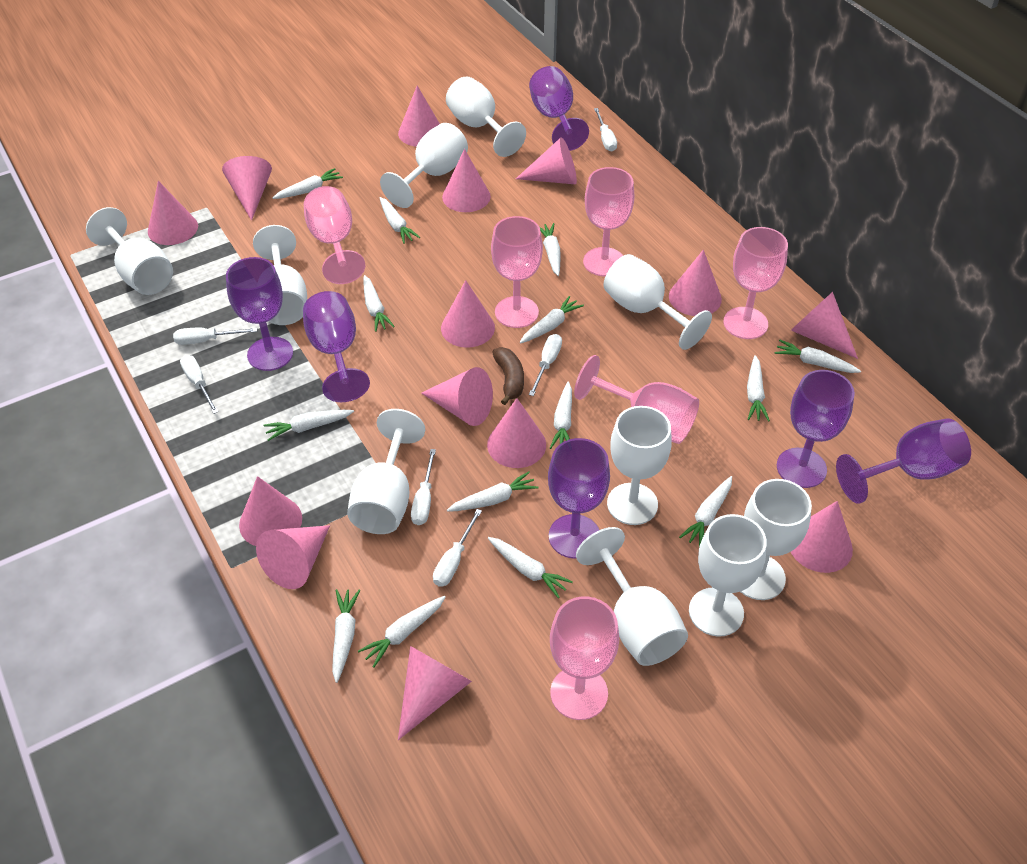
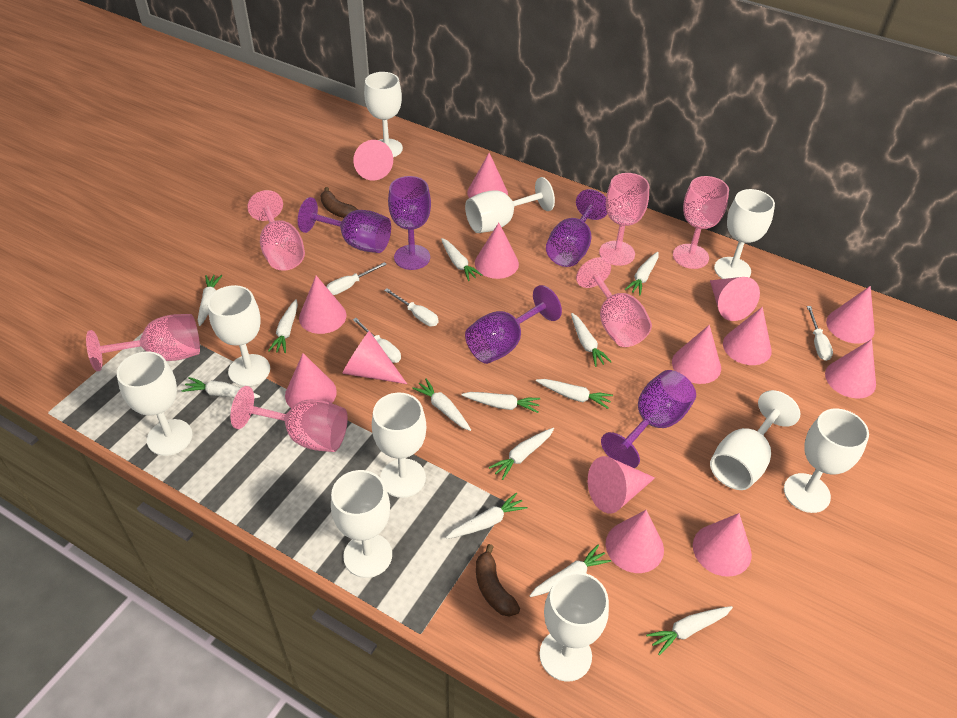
brown banana: 1 -> 2
purple goblet: 6 -> 5
white carrot: 14 -> 13
white screwdriver: 6 -> 4

